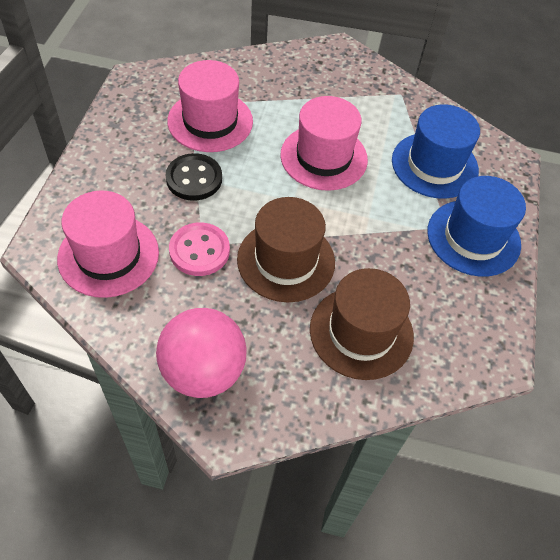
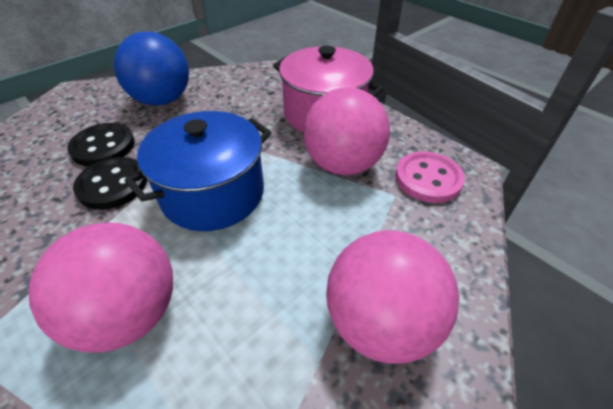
black button: 1 -> 2
blue ball: 0 -> 1
blue hat: 2 -> 0
blue pot: 0 -> 1
brown hat: 2 -> 0
pink ball: 1 -> 3
pink hat: 3 -> 0
pink pot: 0 -> 1

